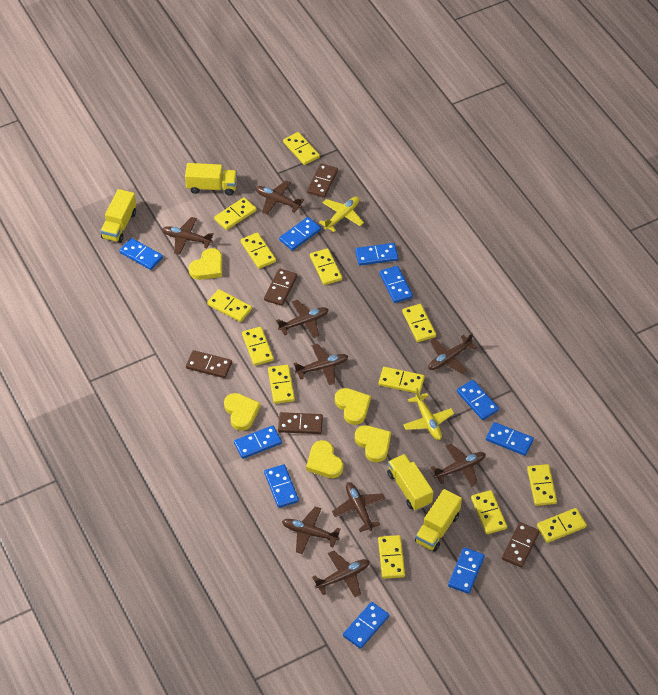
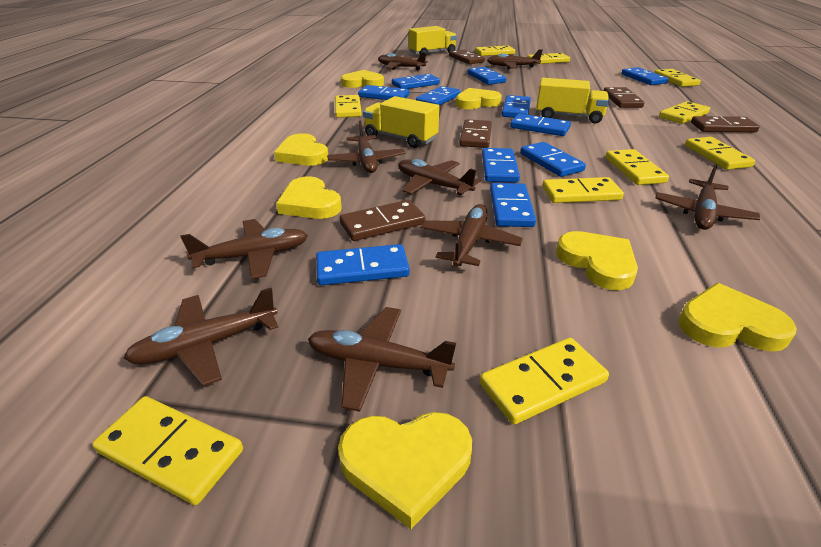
blue domino: 10 -> 11
yellow domino: 13 -> 10
yellow heart: 5 -> 7
yellow plane: 2 -> 0
yellow truck: 4 -> 3

